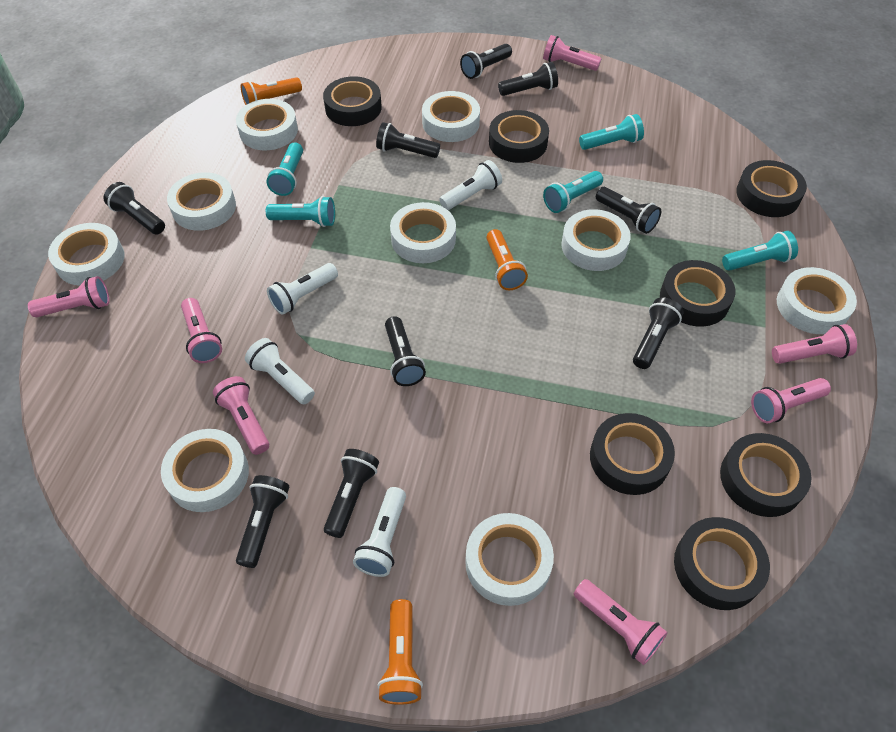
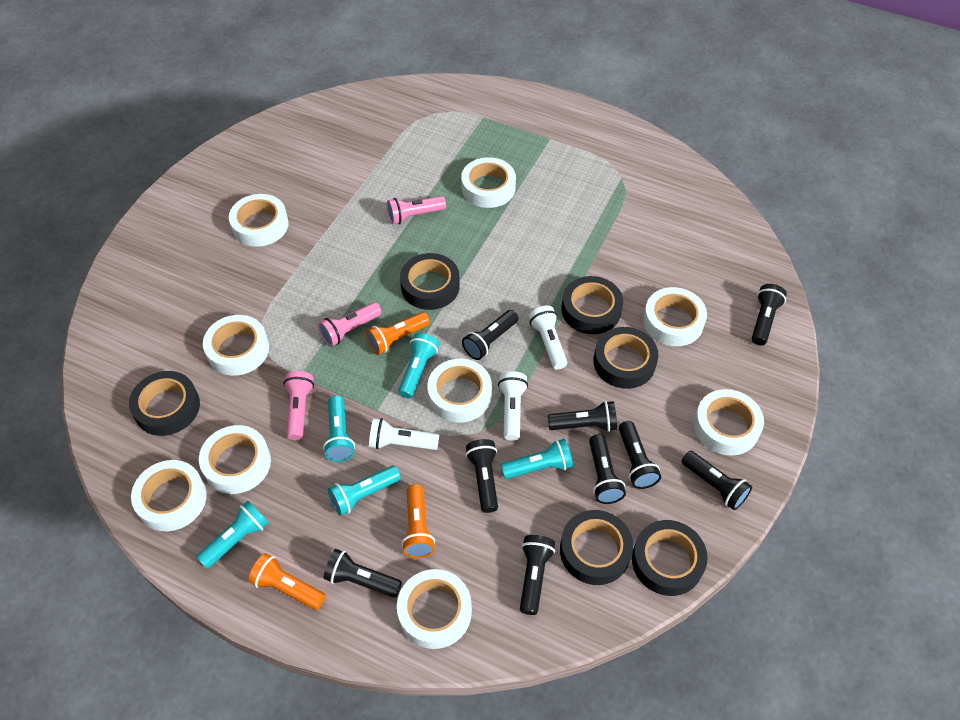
black tape: 7 -> 6
pink flashlight: 7 -> 3
white flashlight: 4 -> 3

